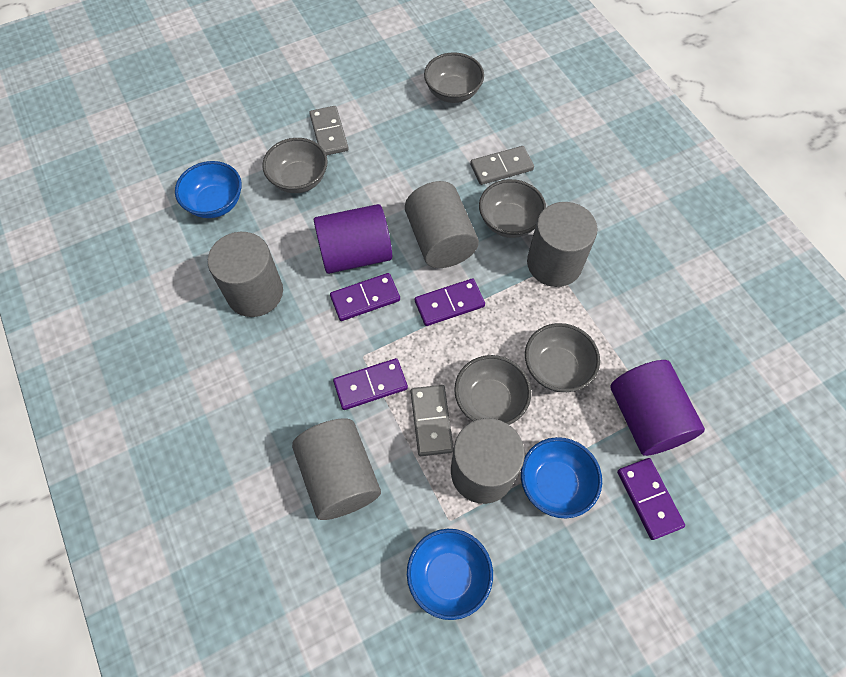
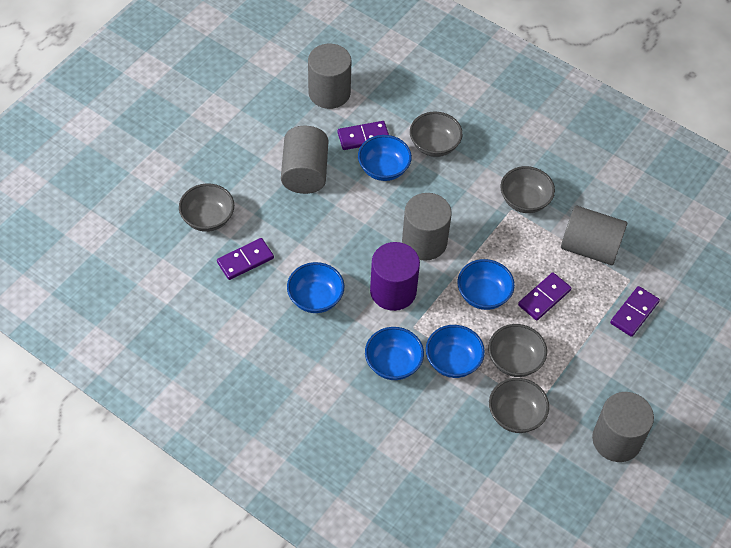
blue bowl: 3 -> 5
grey domino: 3 -> 0
purple cylinder: 2 -> 1

